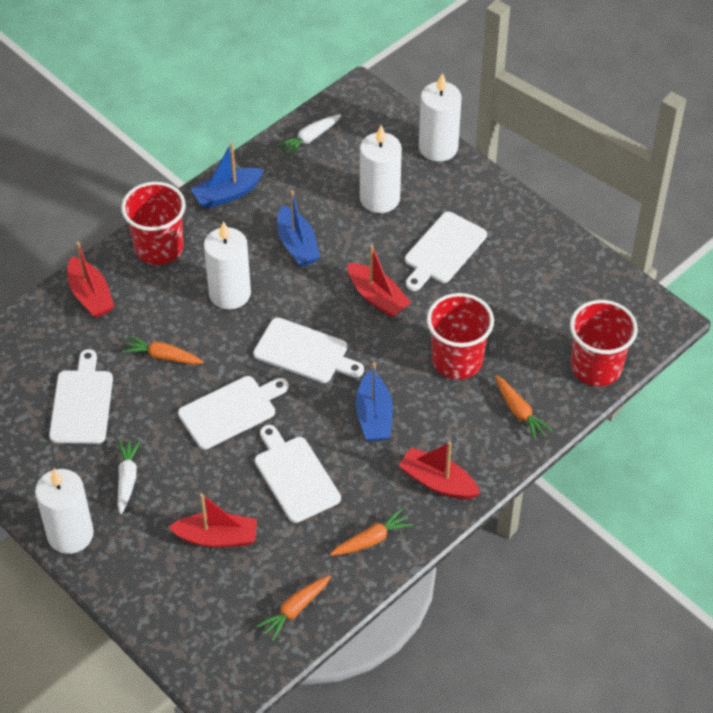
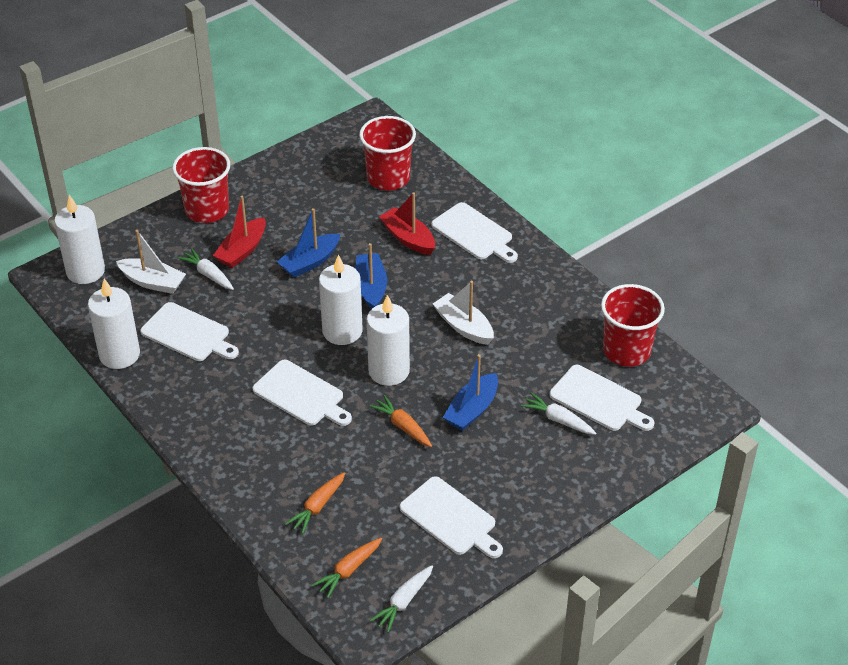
orange carrot: 4 -> 3
red boat: 4 -> 2
white boat: 0 -> 2
white carrot: 2 -> 3

